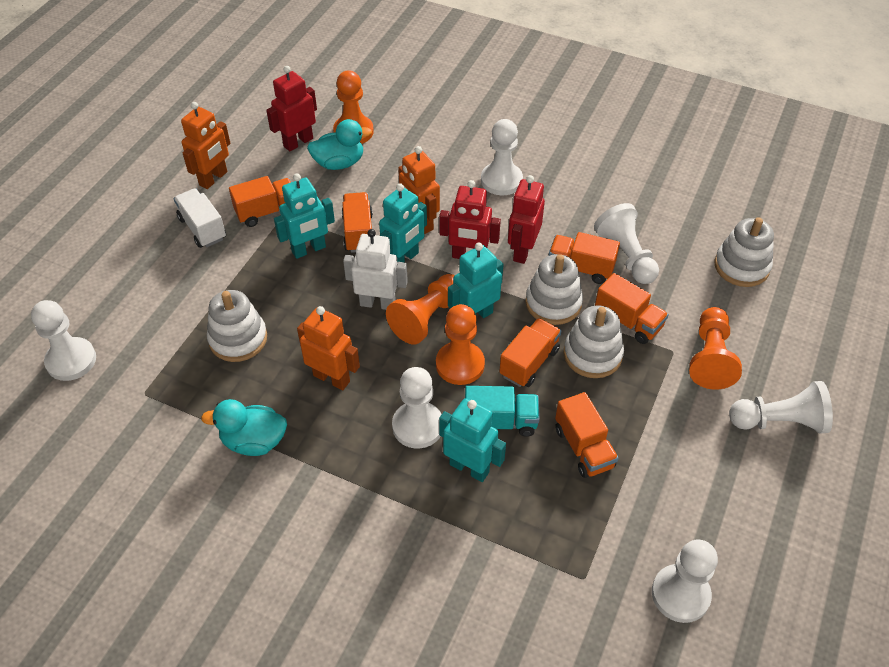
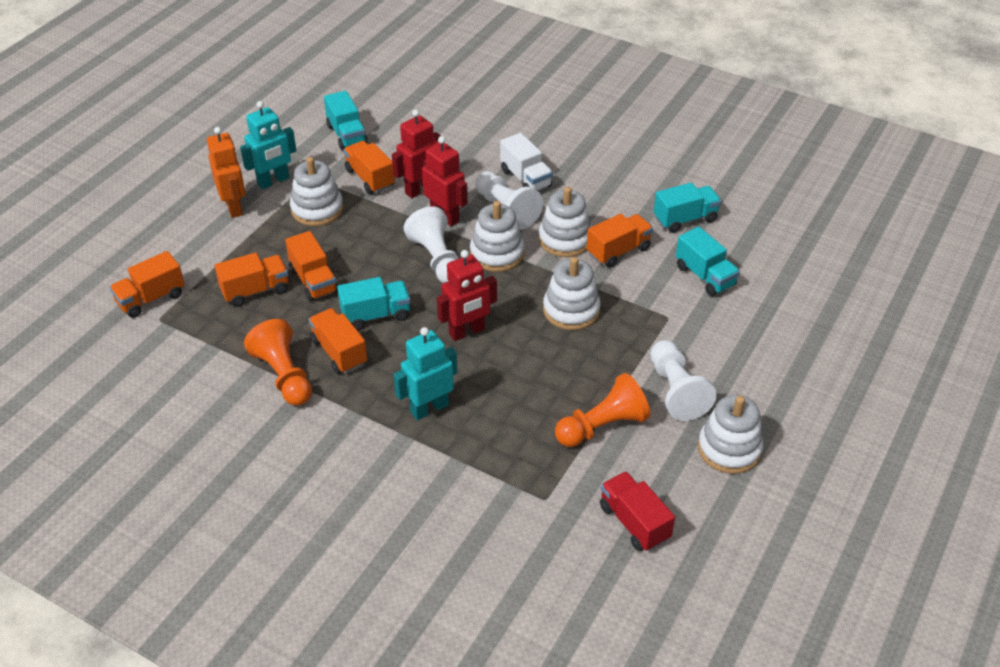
orange pawn: 4 -> 2
orange robot: 3 -> 1
red truck: 0 -> 1
turquoise duck: 2 -> 0
turquoise robot: 4 -> 2
turquoise truck: 1 -> 4
white pawn: 6 -> 3
white robot: 1 -> 0
white stacking toy: 4 -> 5

